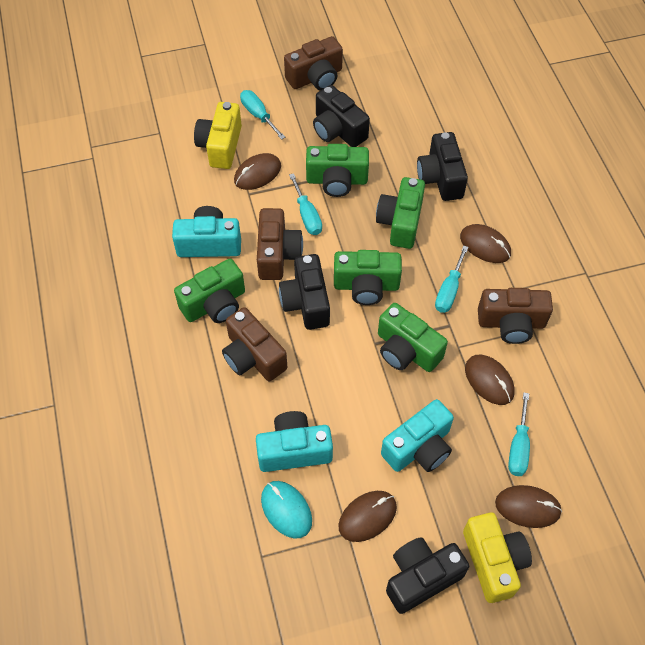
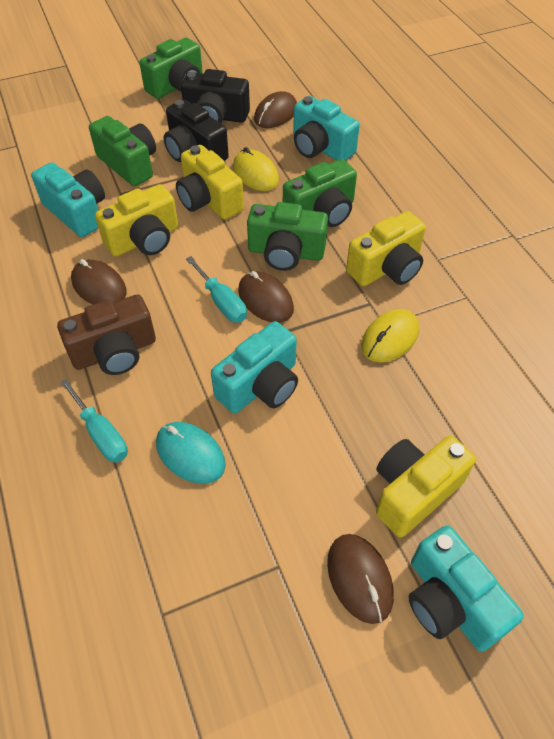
black camera: 4 -> 2
brown camera: 4 -> 1
brown mouse: 5 -> 4
green camera: 5 -> 4
turquoise camera: 3 -> 4
turquoise screwdriver: 4 -> 2
yellow camera: 2 -> 4
yellow mouse: 0 -> 2

